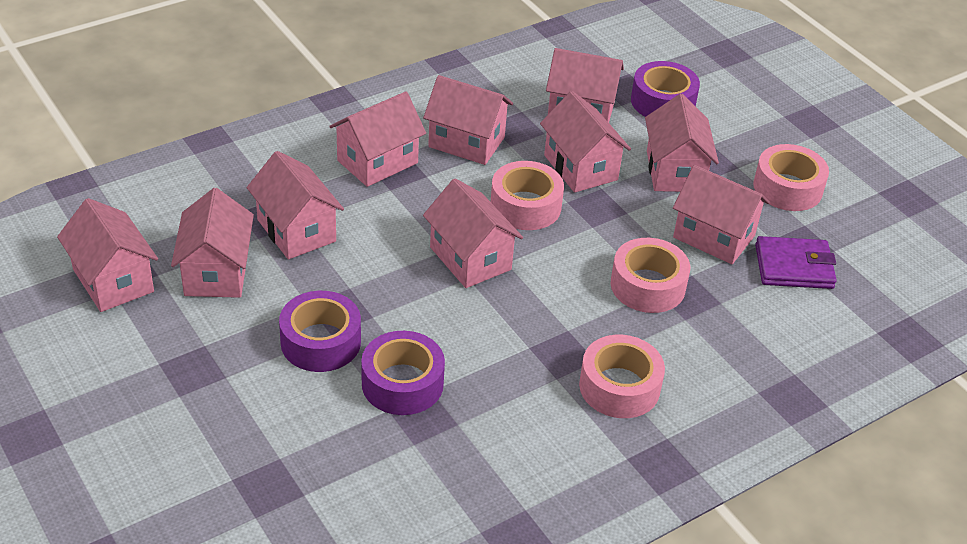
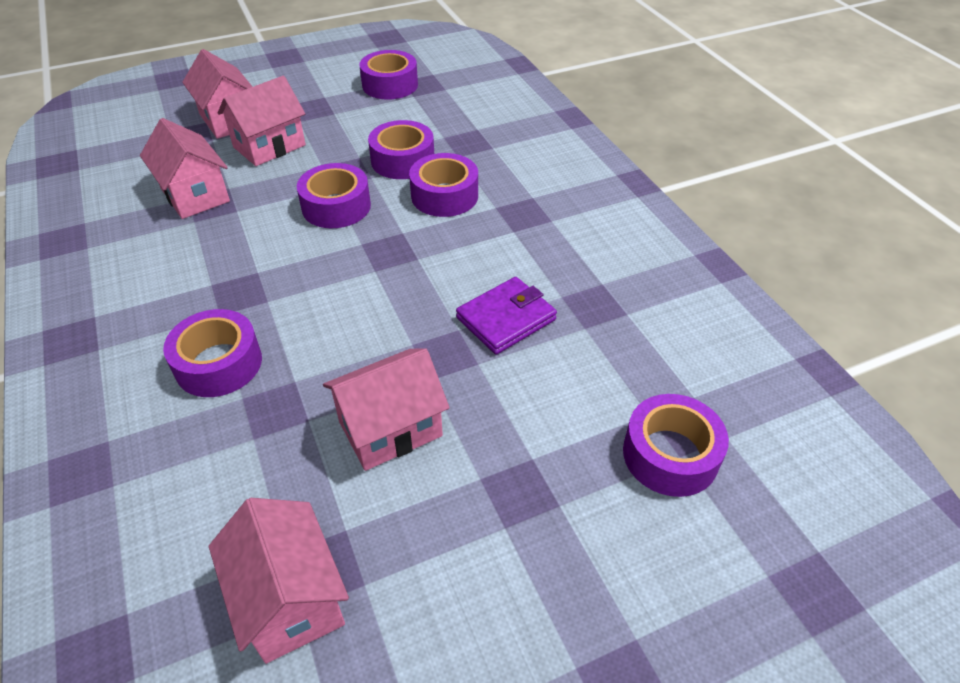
pink house: 10 -> 5
pink tape: 4 -> 0
purple tape: 3 -> 6

